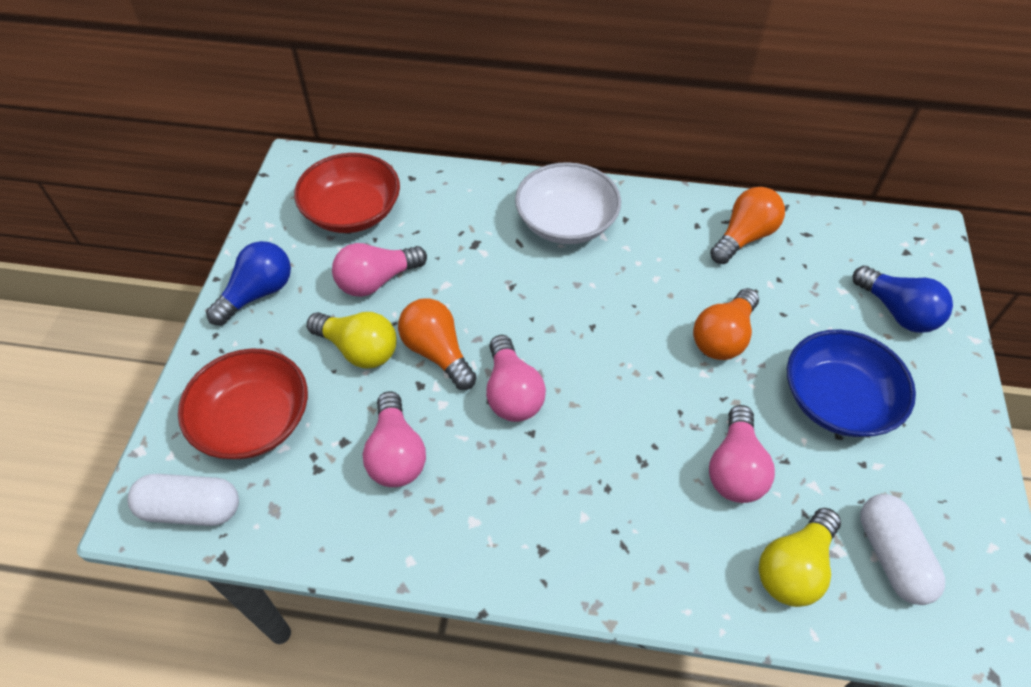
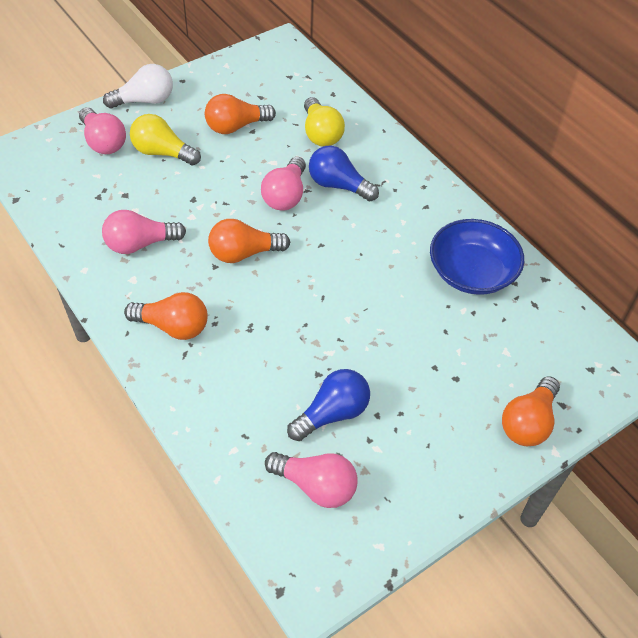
orange light bulb: 3 -> 4
red bowl: 2 -> 0
white bowl: 1 -> 0
white capsule: 2 -> 0
white light bulb: 0 -> 1

